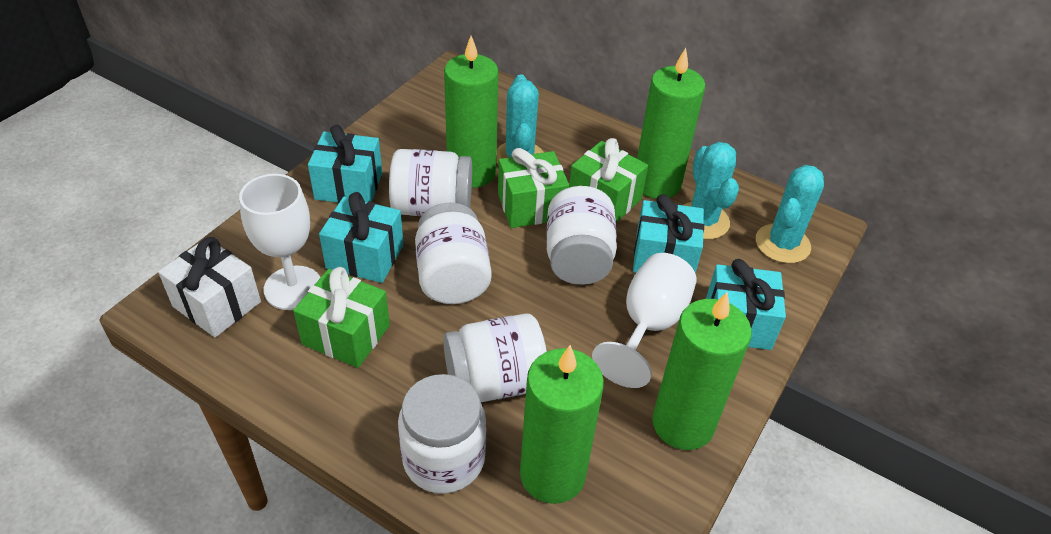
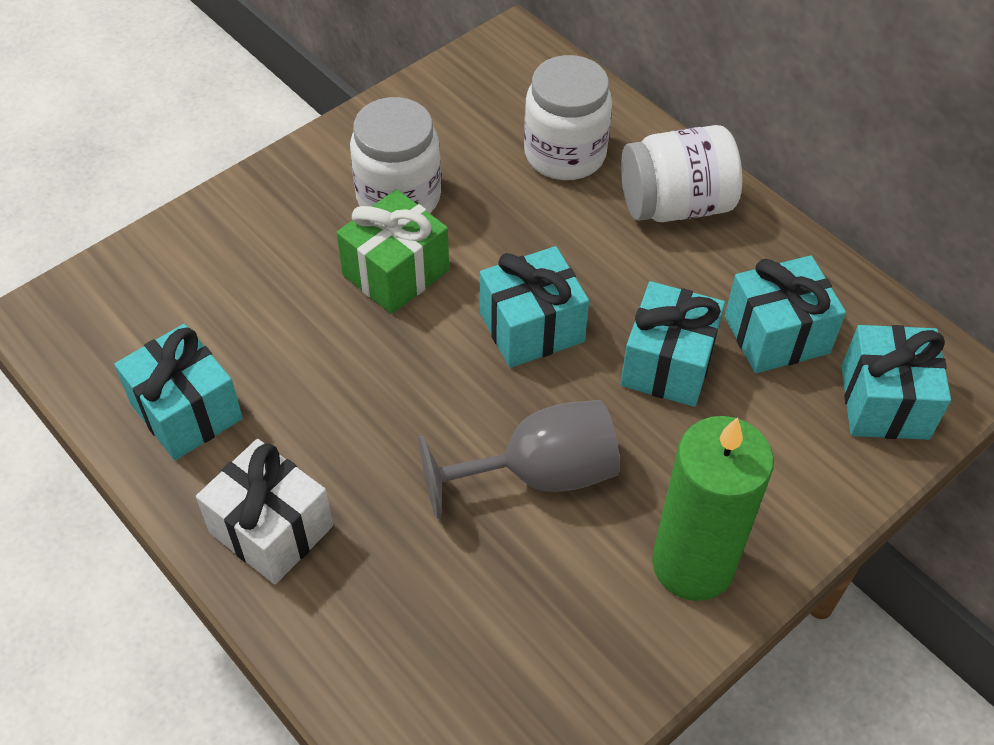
green candle: 4 -> 1
green gift: 3 -> 1
grey goblet: 0 -> 1
turquoise cactus: 3 -> 0
turquoise gift: 4 -> 5
white goblet: 2 -> 0
white jar: 5 -> 3

